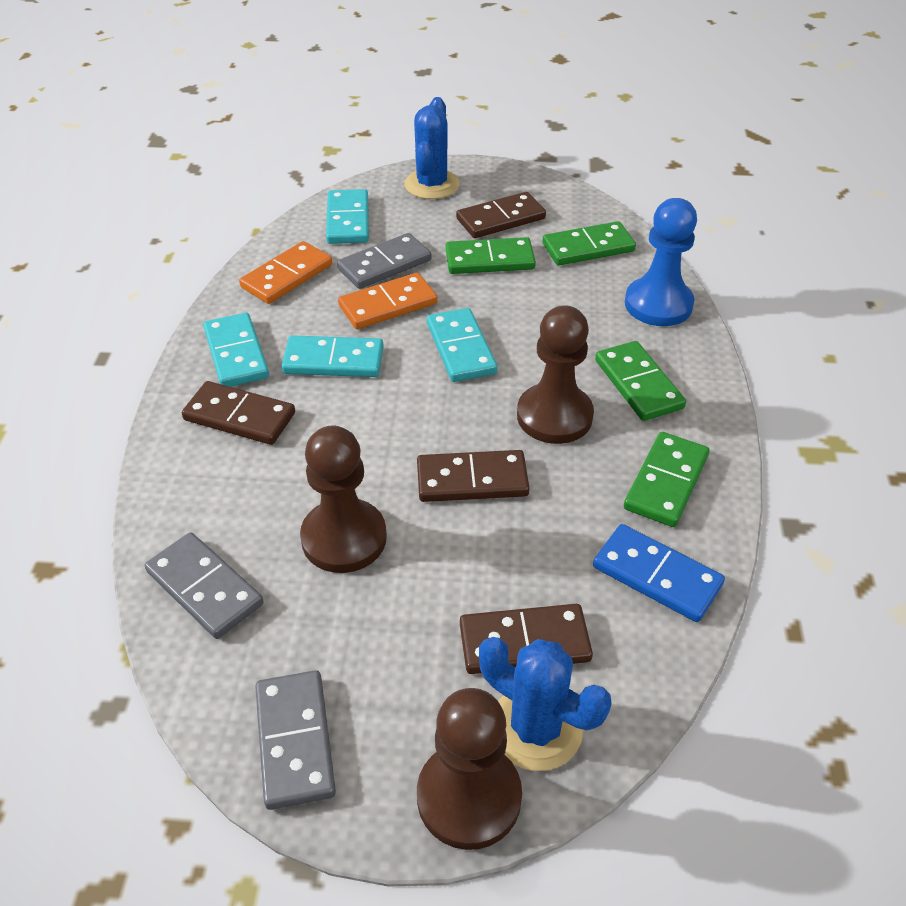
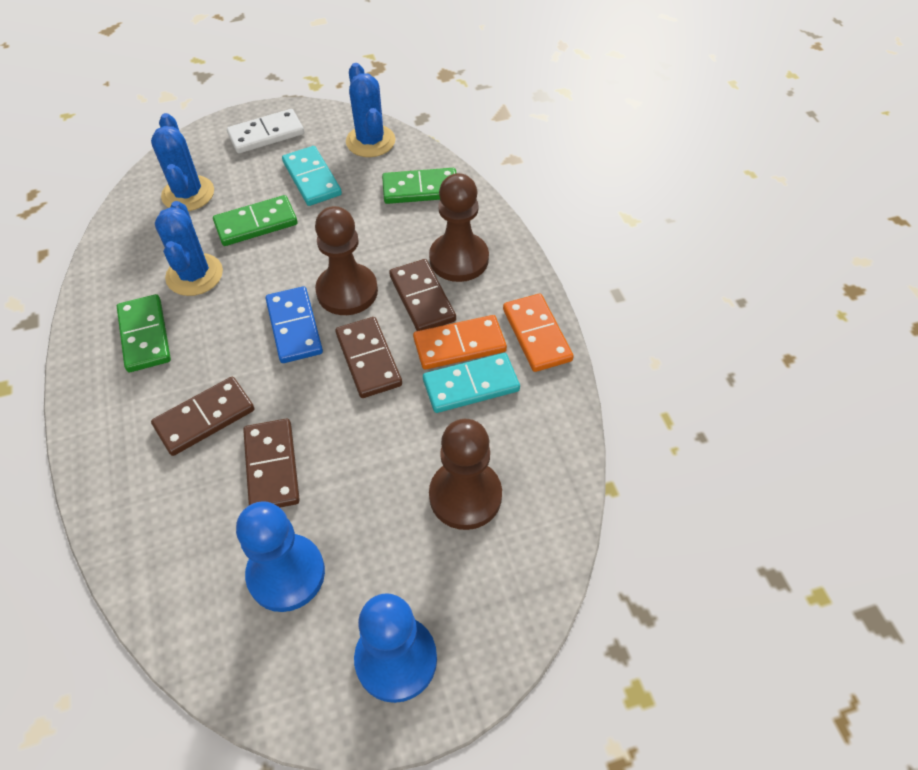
blue cactus: 2 -> 3
blue pawn: 1 -> 2
green domino: 4 -> 3
grey domino: 3 -> 0
turquoise domino: 4 -> 2
white domino: 0 -> 1

